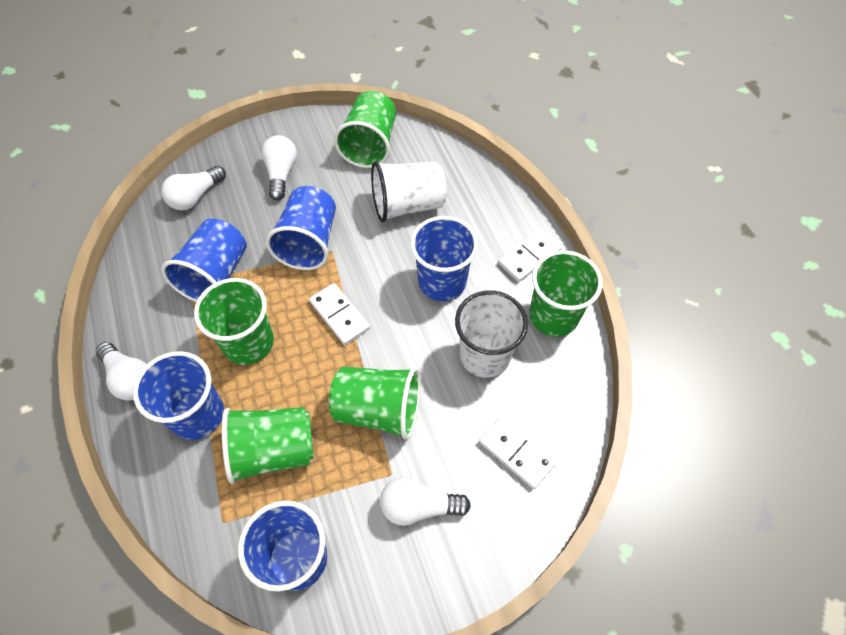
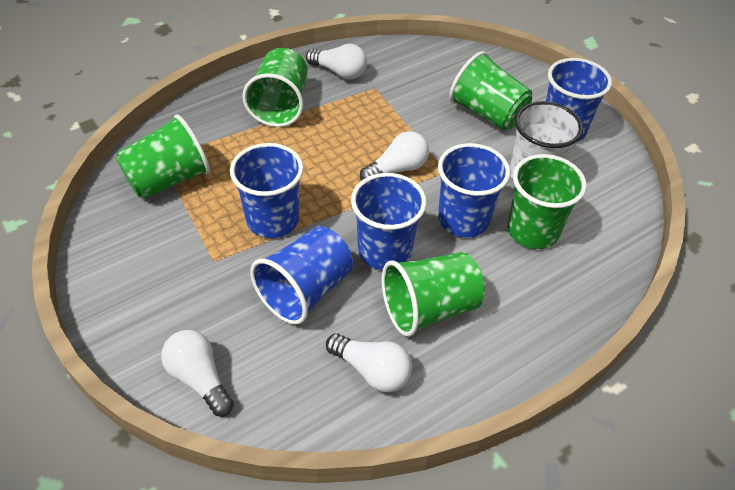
white cup: 2 -> 1
white domino: 3 -> 0

